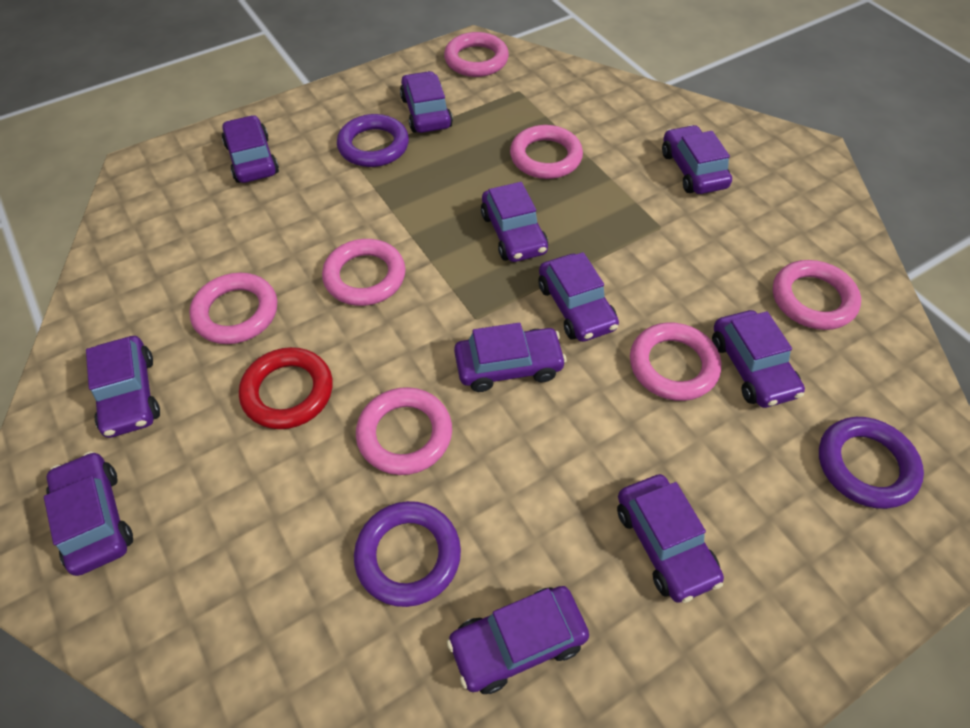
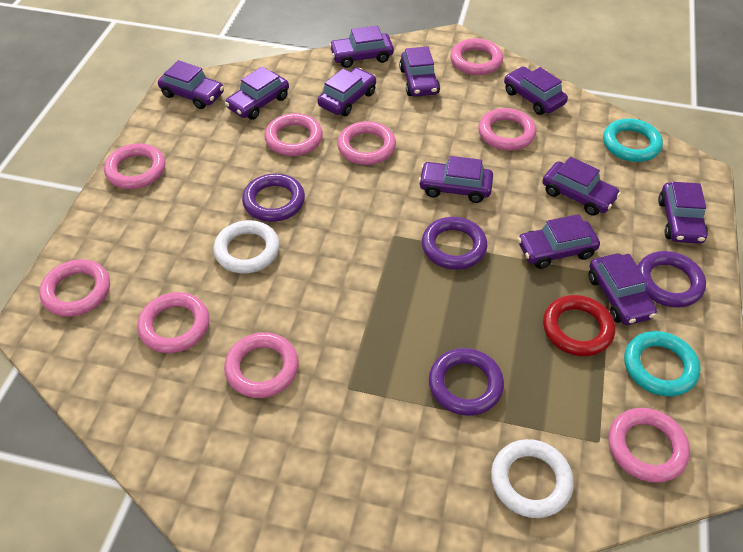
pink ring: 7 -> 9
purple ring: 3 -> 4
turquoise ring: 0 -> 2
white ring: 0 -> 2

